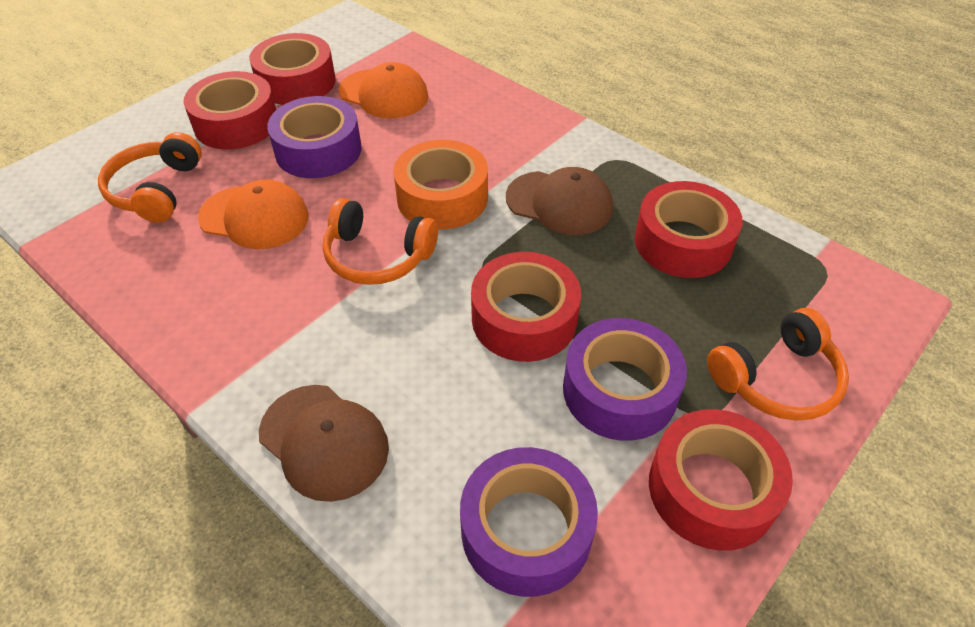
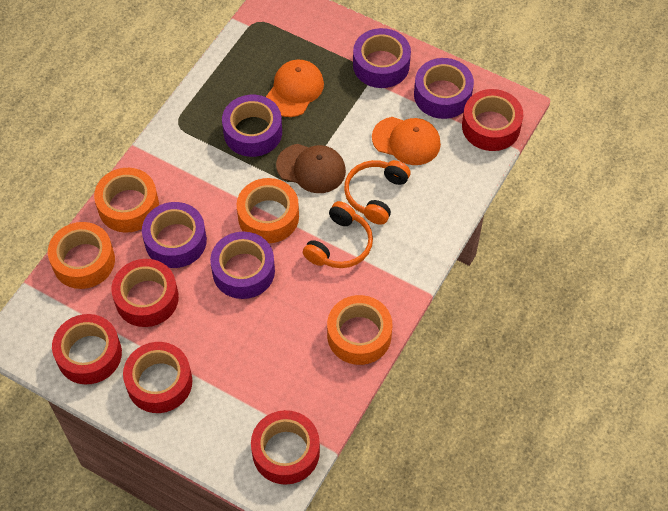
brown cap: 2 -> 1
orange headphones: 3 -> 2
orange tape: 1 -> 4
purple tape: 3 -> 5

